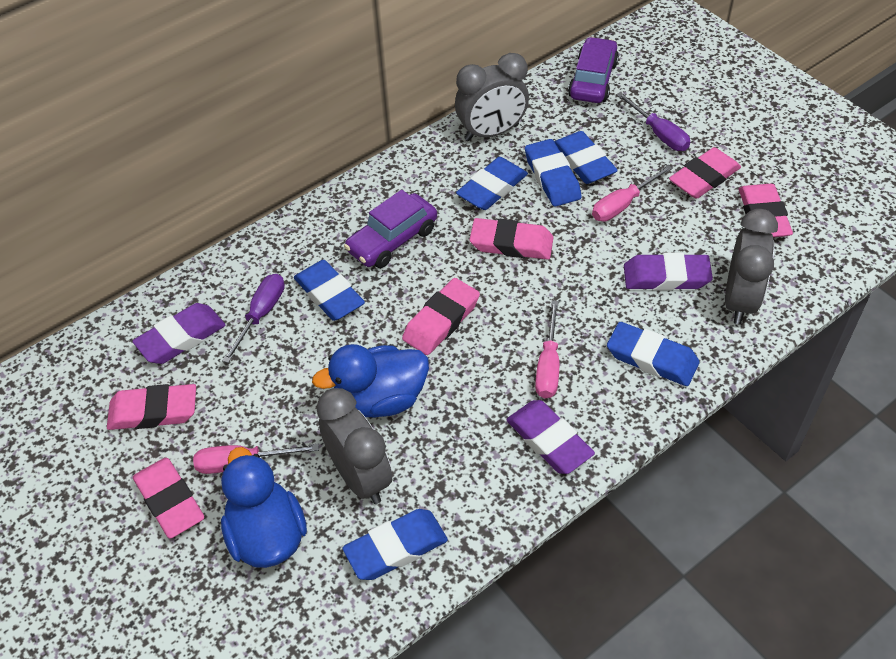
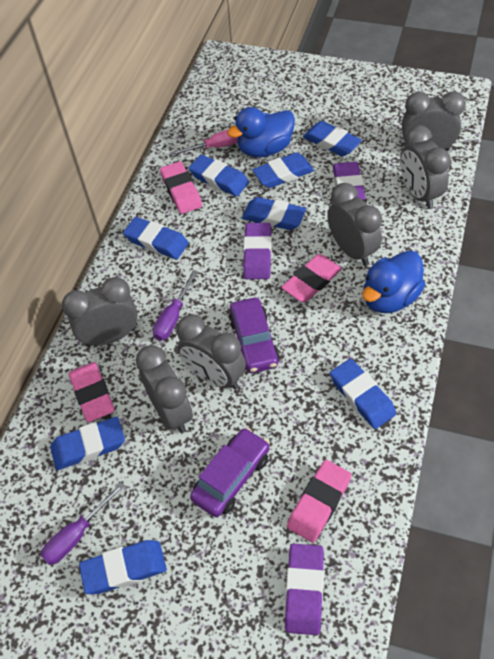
blue eraser: 6 -> 8
grey clock: 3 -> 6
pink eraser: 6 -> 4
pink screwdriver: 3 -> 1

